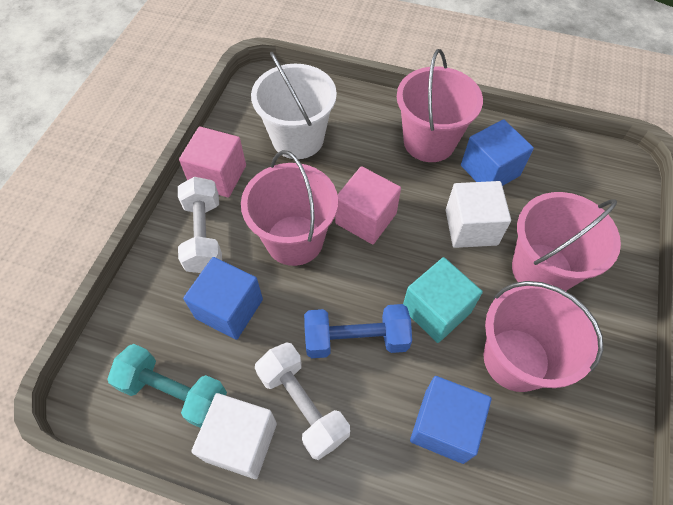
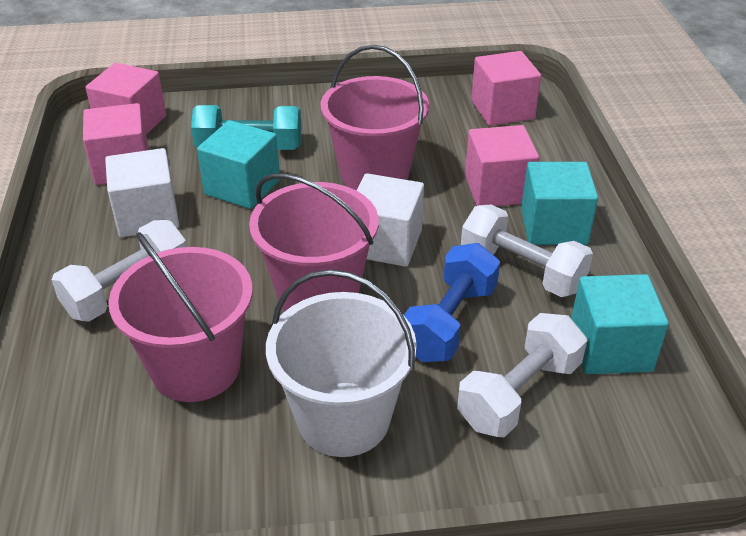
blue cube: 3 -> 0
pink bucket: 4 -> 3
pink cube: 2 -> 4
turquoise cube: 1 -> 3
white dumbbell: 2 -> 3

